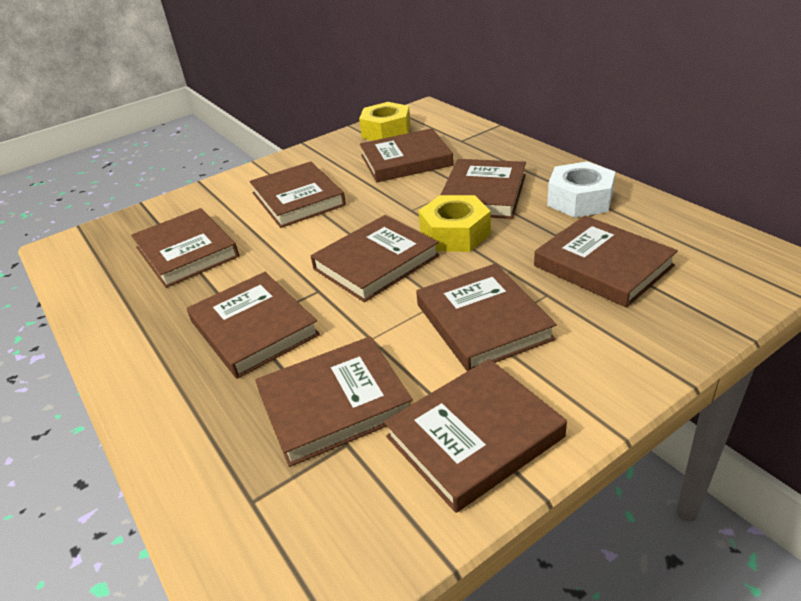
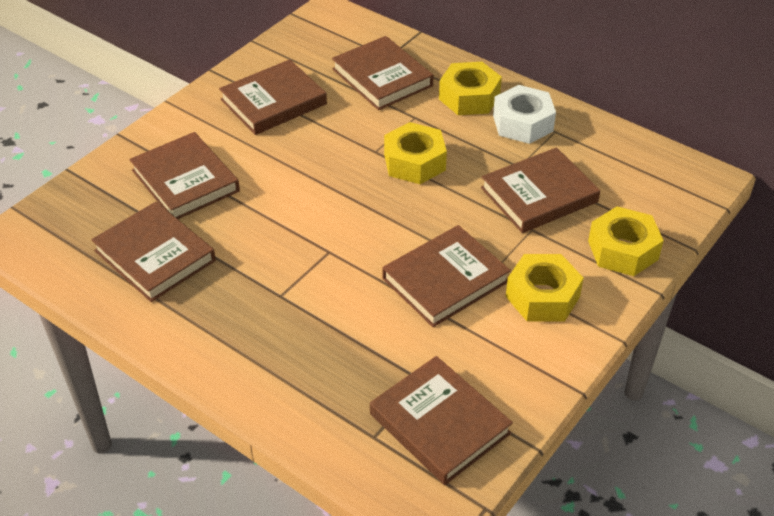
brown book: 10 -> 7
yellow nut: 2 -> 4

